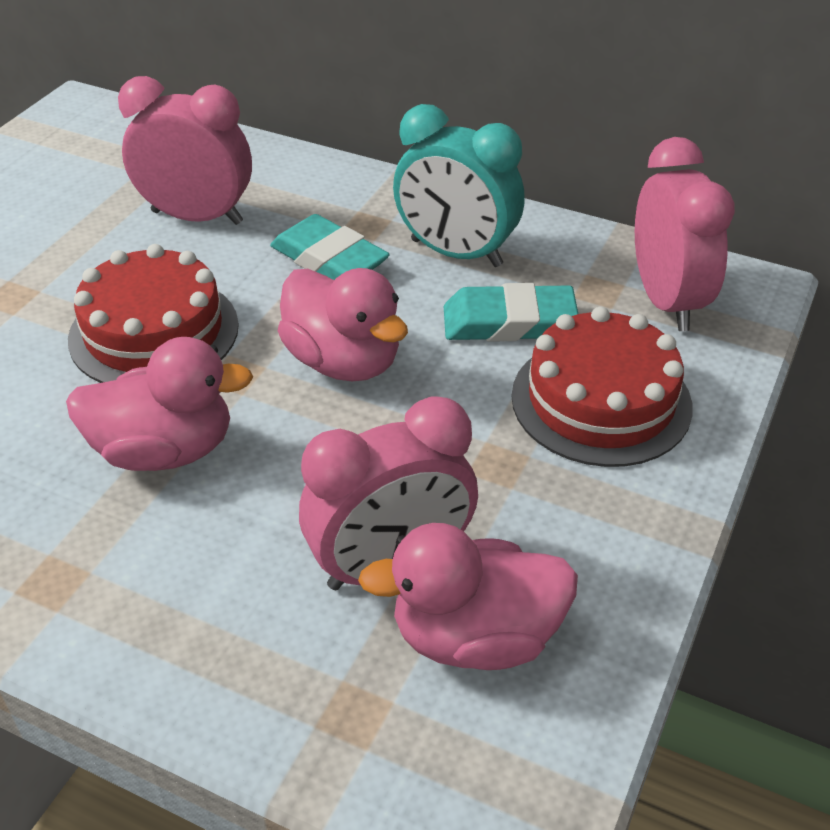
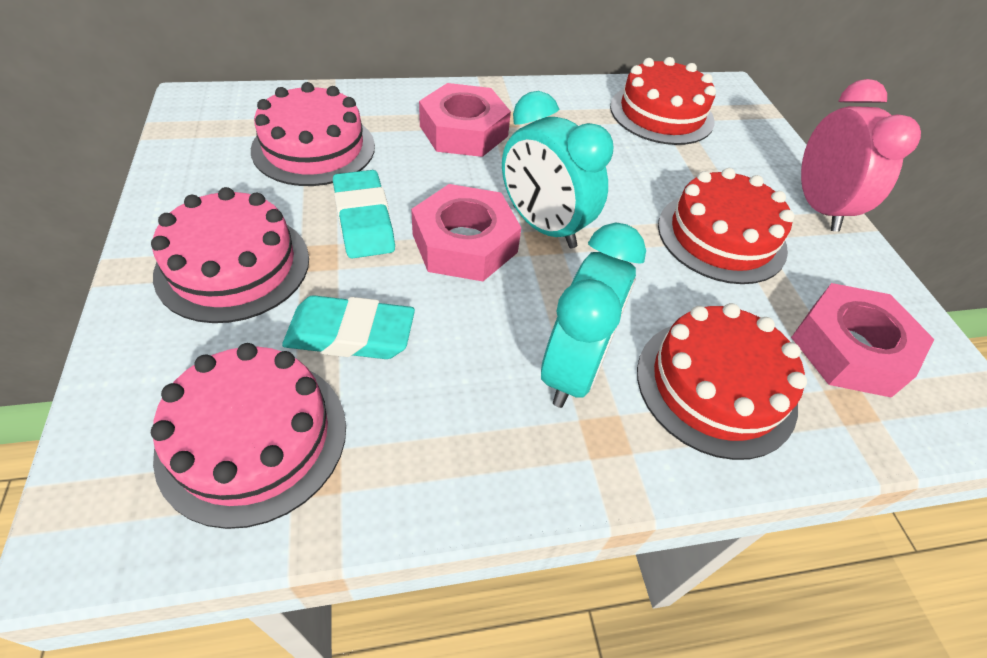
pink cake: 0 -> 3
pink clock: 3 -> 1
pink duck: 3 -> 0
pink nut: 0 -> 3
red cake: 2 -> 3
turquoise clock: 1 -> 2

